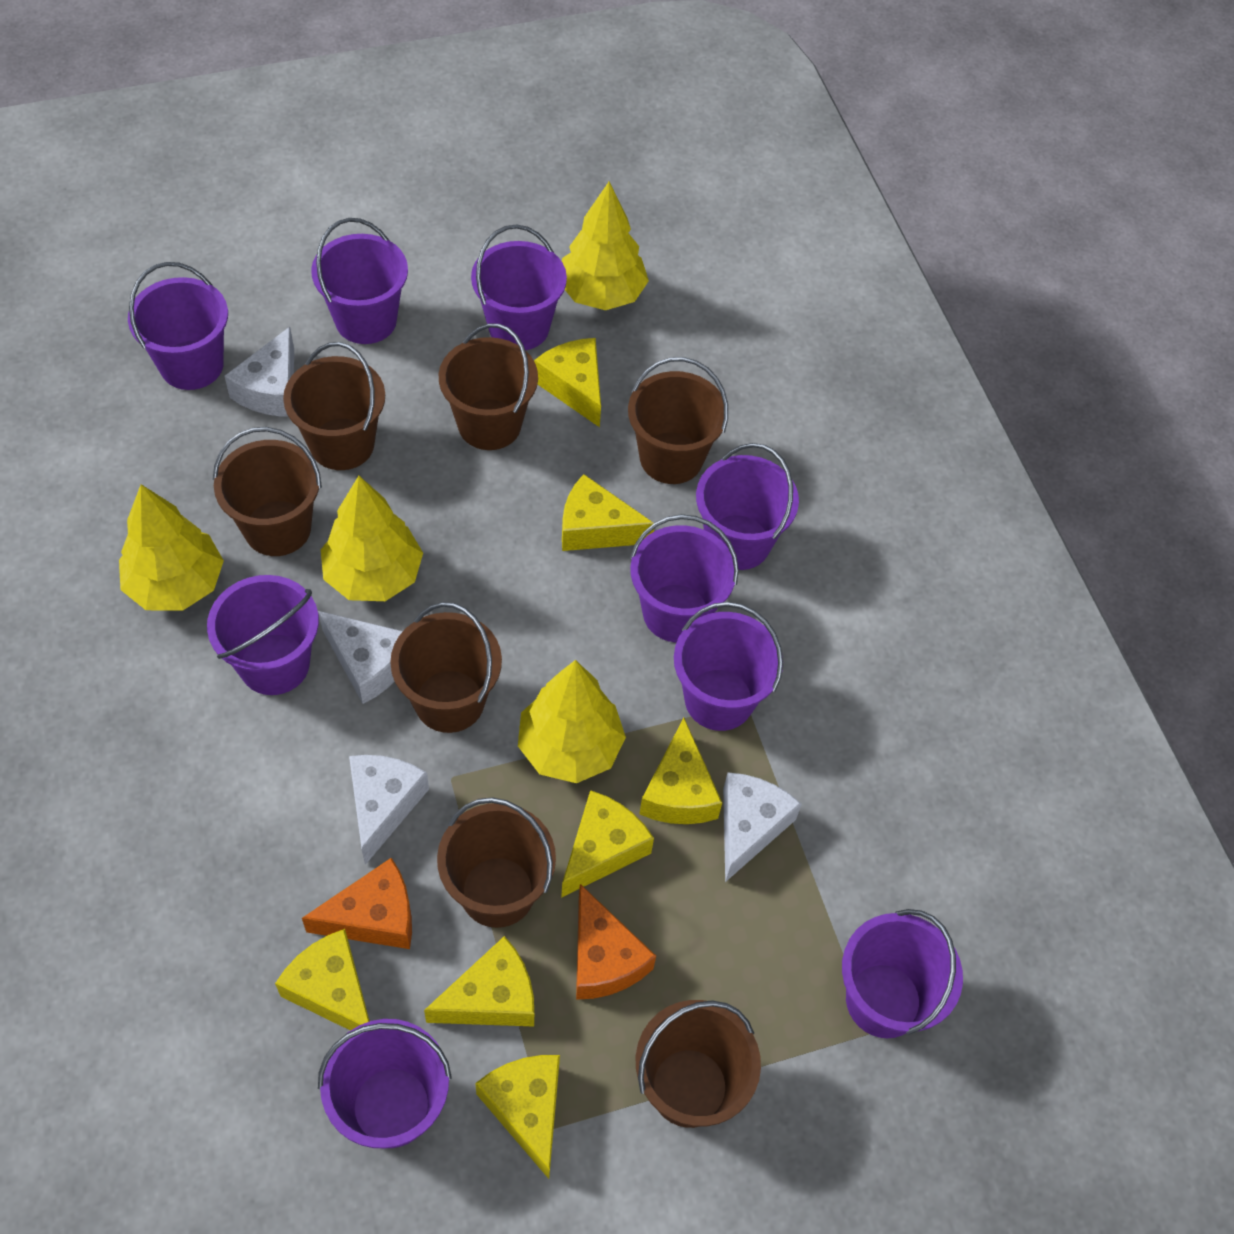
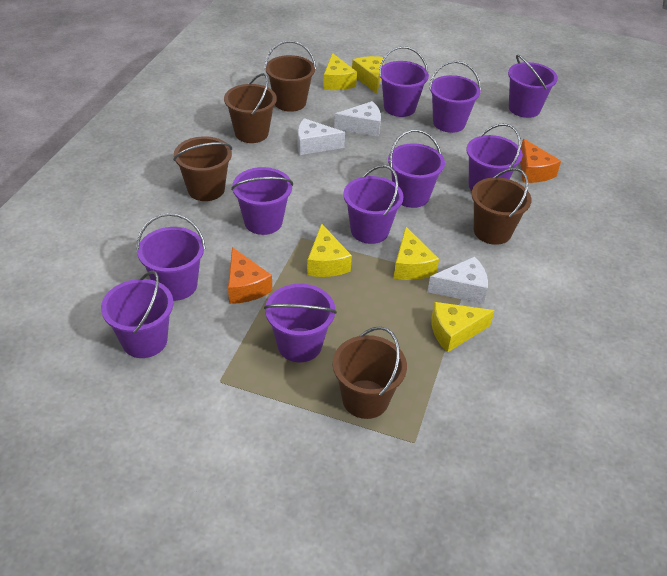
brown bucket: 7 -> 5
purple bucket: 9 -> 10
white cheese: 4 -> 3
yellow cheese: 7 -> 5
yellow tree: 4 -> 0

